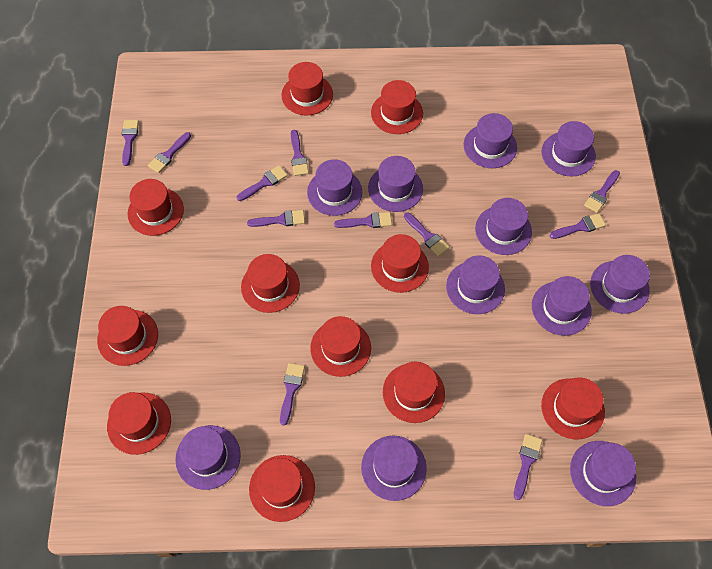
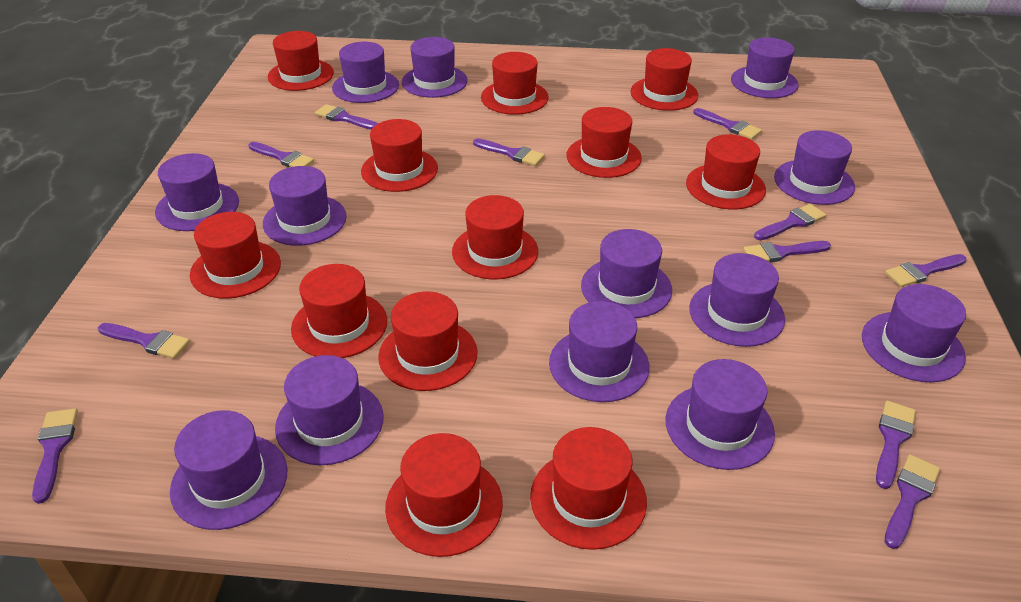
purple hat: 11 -> 13
red hat: 11 -> 12

